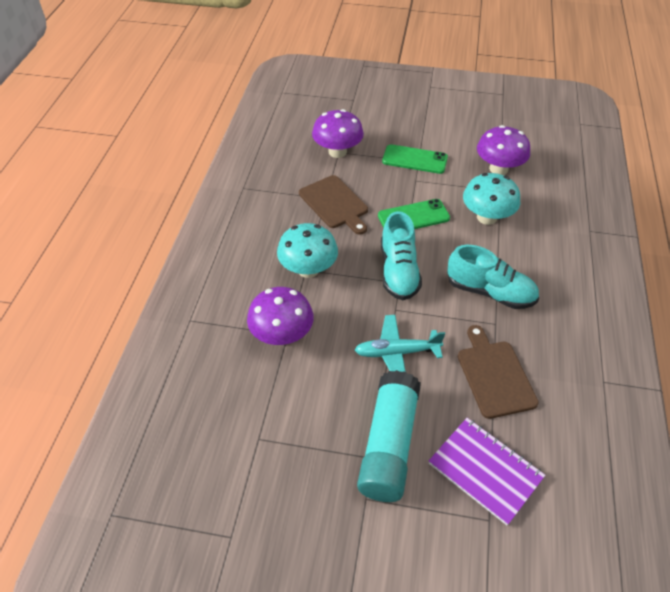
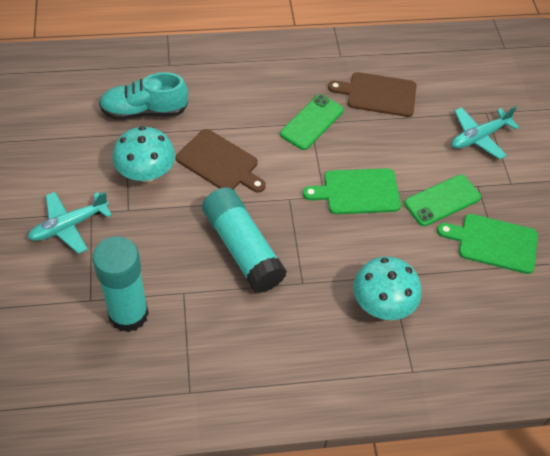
green cutting board: 0 -> 2
purple mushroom: 3 -> 0
purple notebook: 1 -> 0
turquoise glue stick: 1 -> 2
turquoise plane: 1 -> 2
turquoise shoe: 2 -> 1

